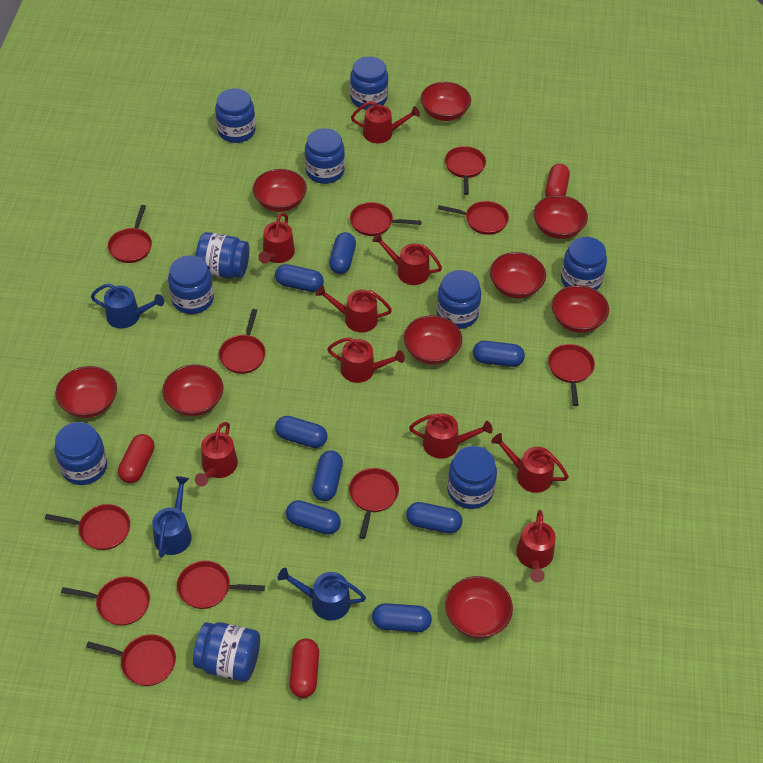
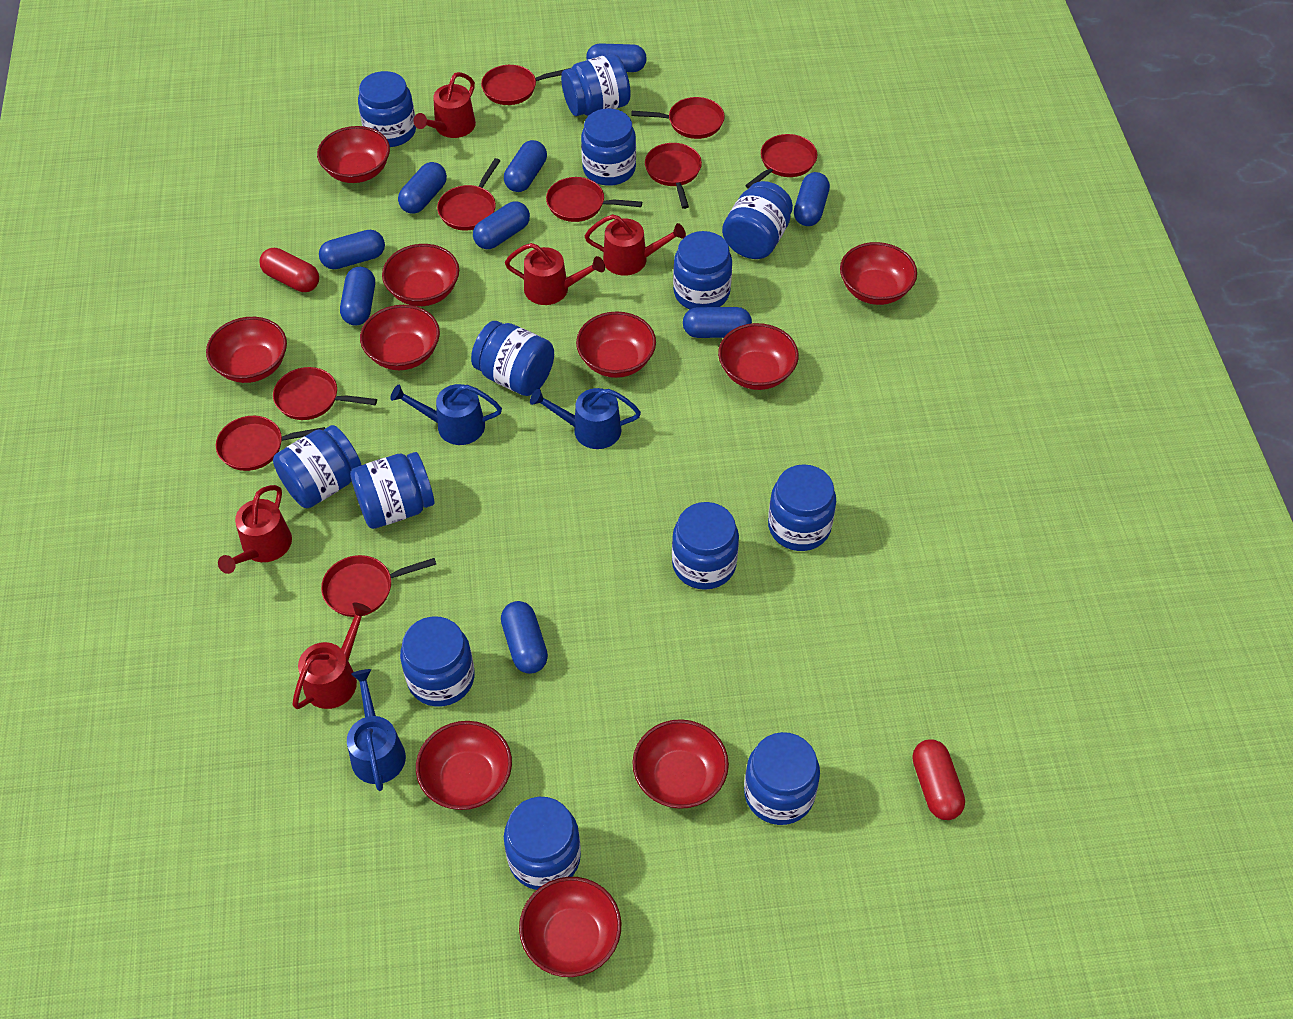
blue capsule: 8 -> 9
blue jar: 10 -> 13
red bowl: 9 -> 10
red capsule: 3 -> 2
red pan: 11 -> 9
red watering can: 9 -> 5

